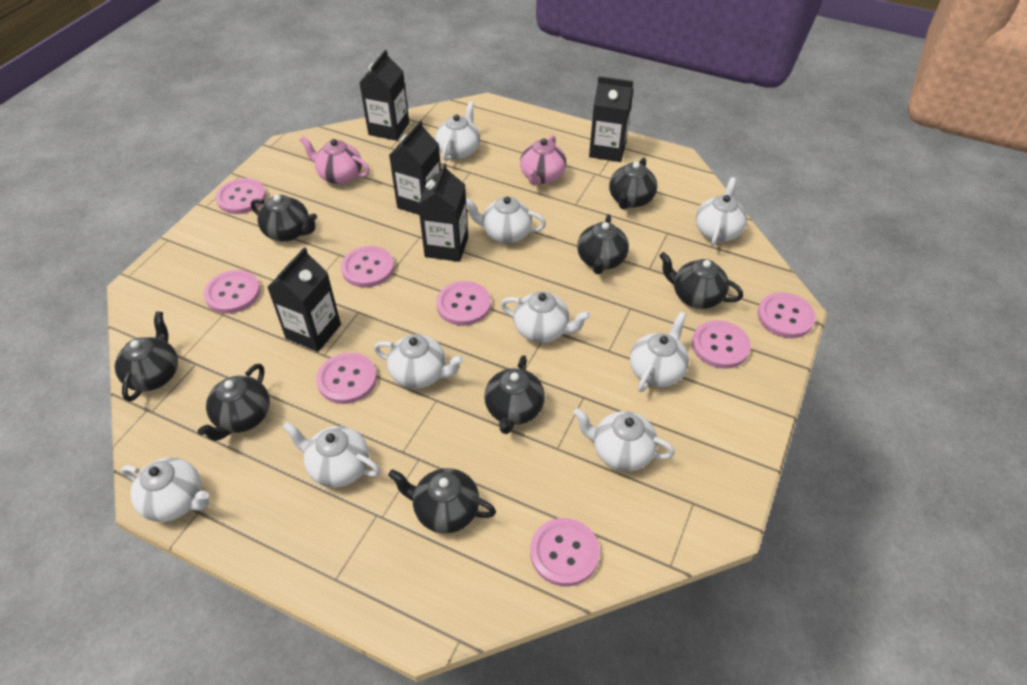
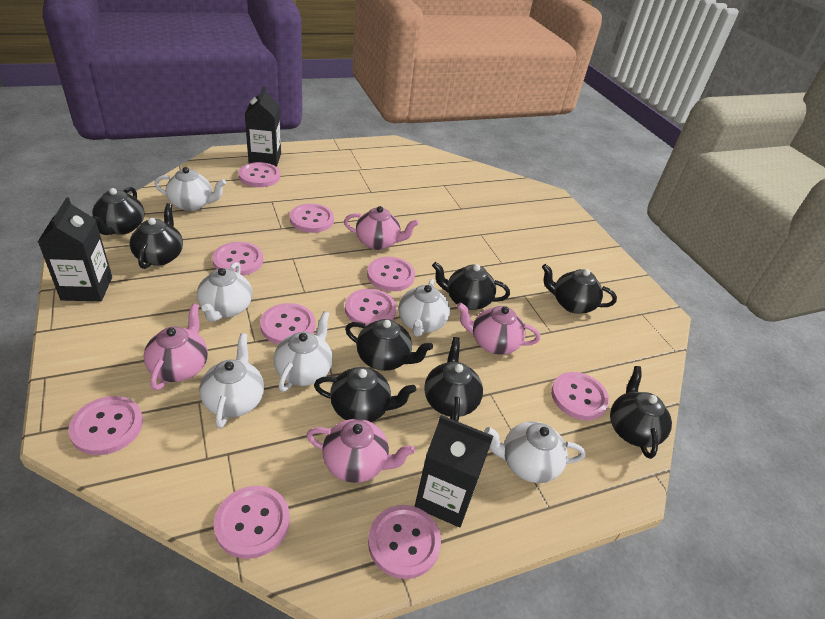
black carton: 5 -> 3
pink button: 8 -> 10
pink teapot: 2 -> 4
white teapot: 9 -> 6

